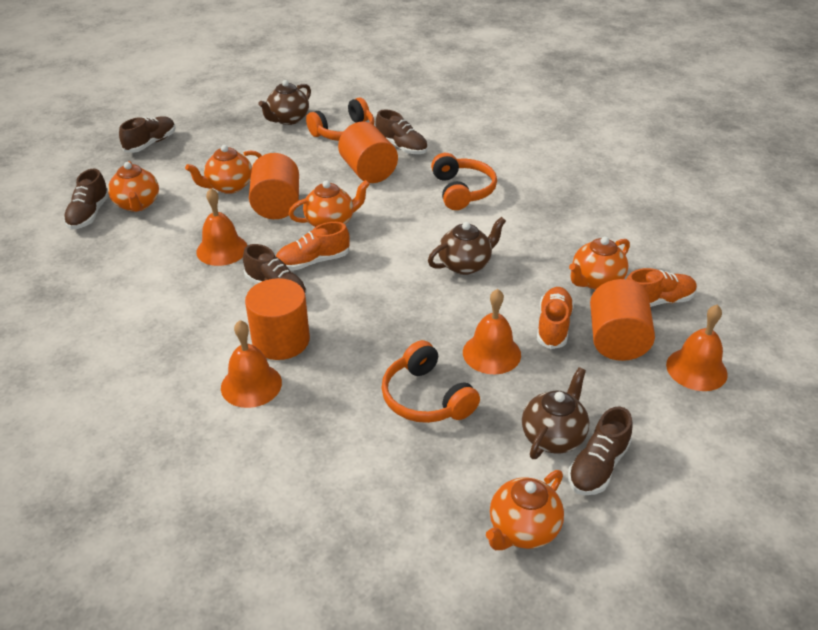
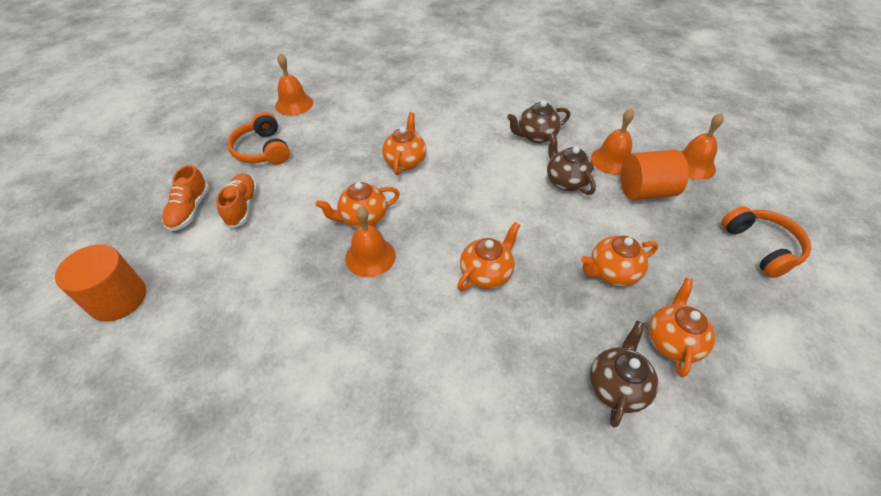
brown shoe: 5 -> 0
orange cylinder: 4 -> 2
orange headphones: 3 -> 2
orange shoe: 3 -> 2

